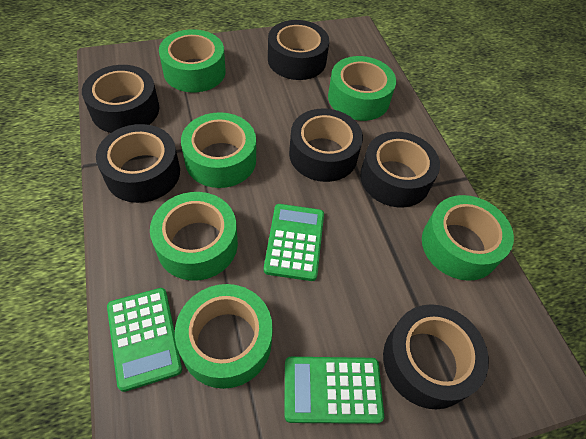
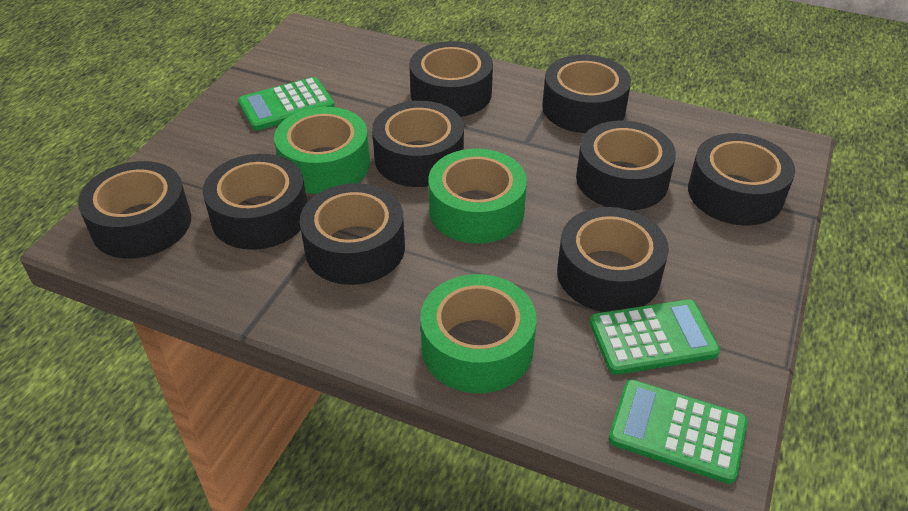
black tape: 6 -> 9
green tape: 6 -> 3

